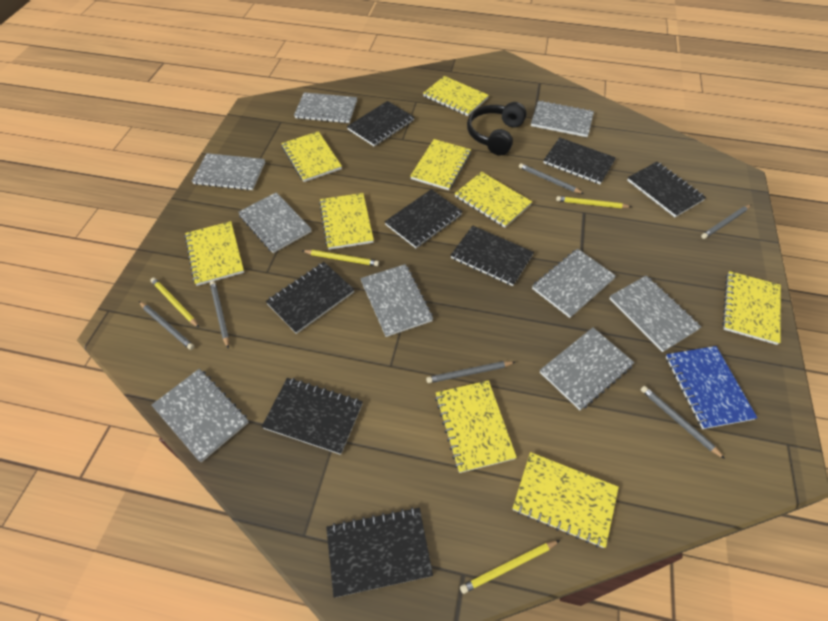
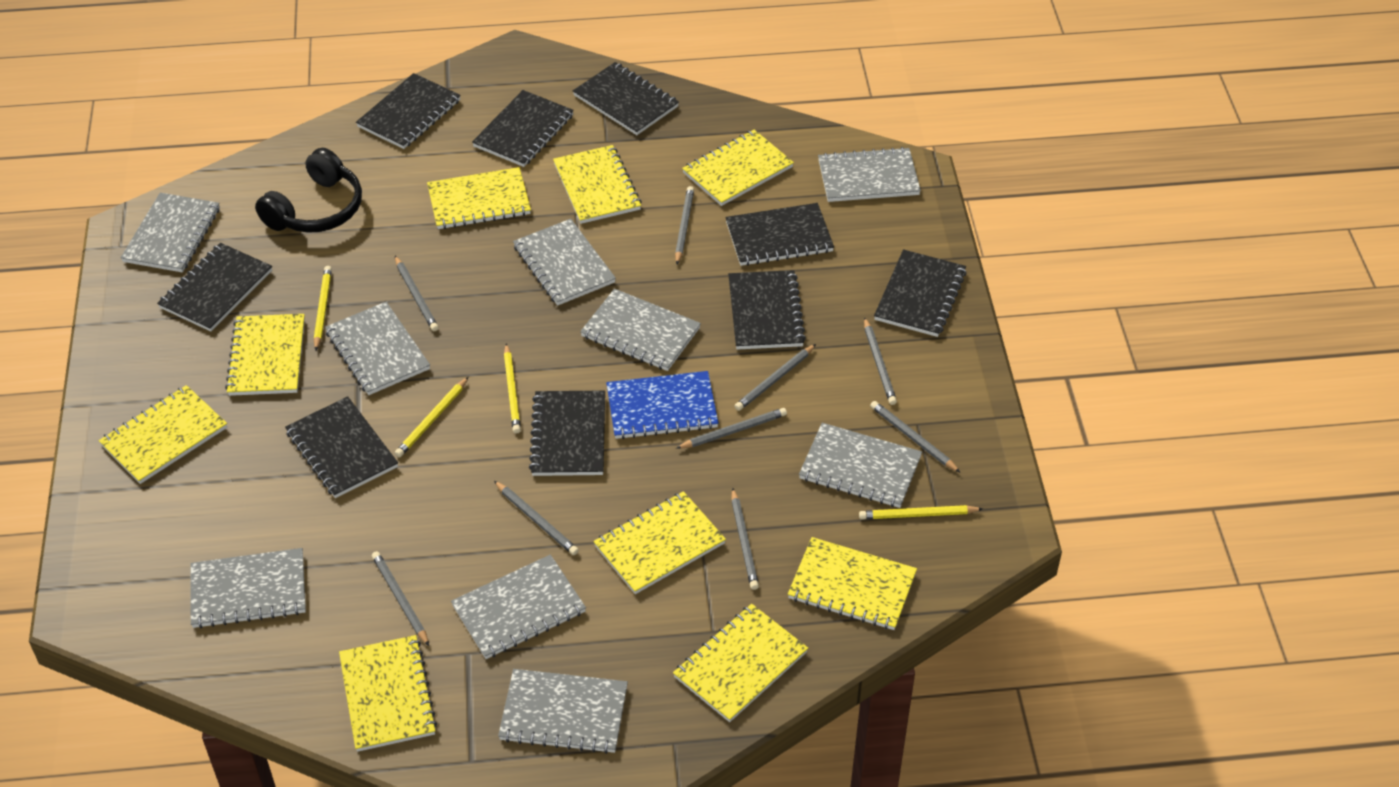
black notebook: 8 -> 9
grey pencil: 6 -> 9

